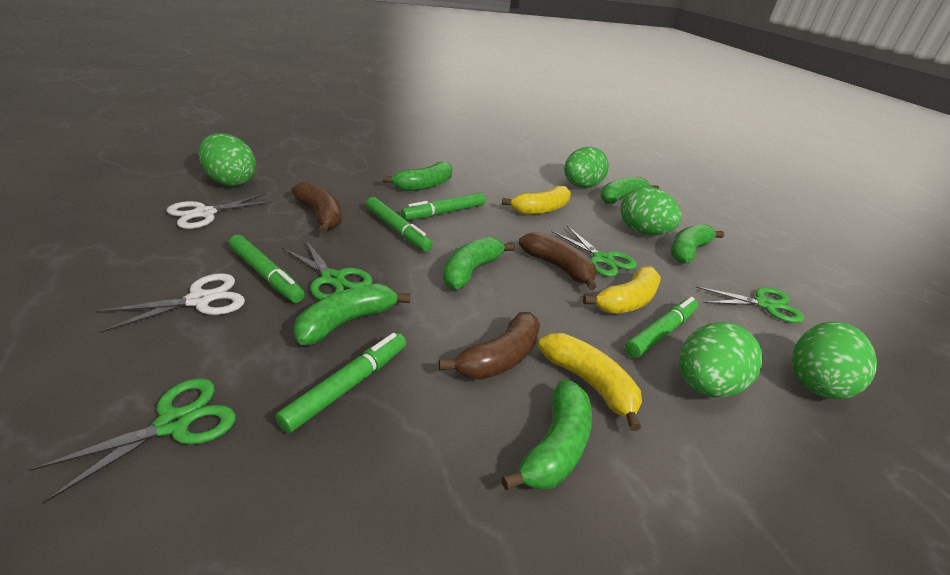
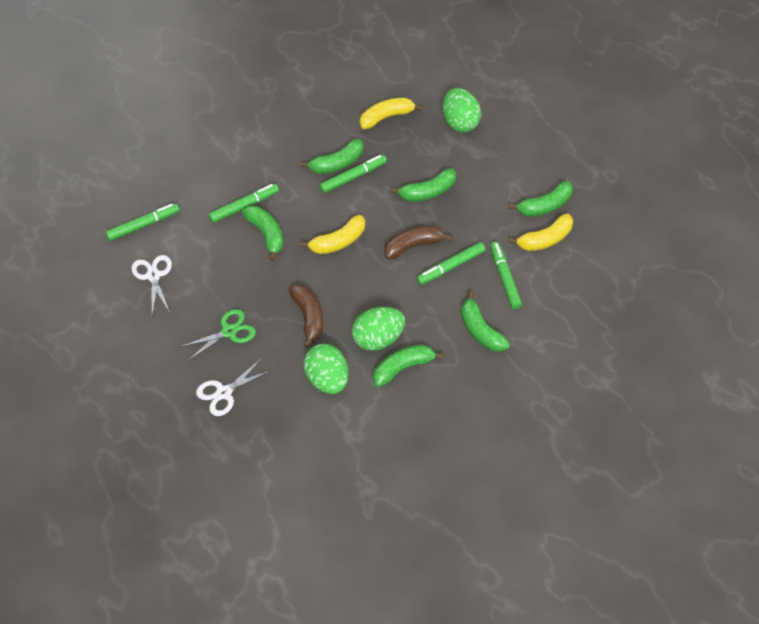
brown banana: 3 -> 2
green egg: 5 -> 3
green scissors: 4 -> 1

